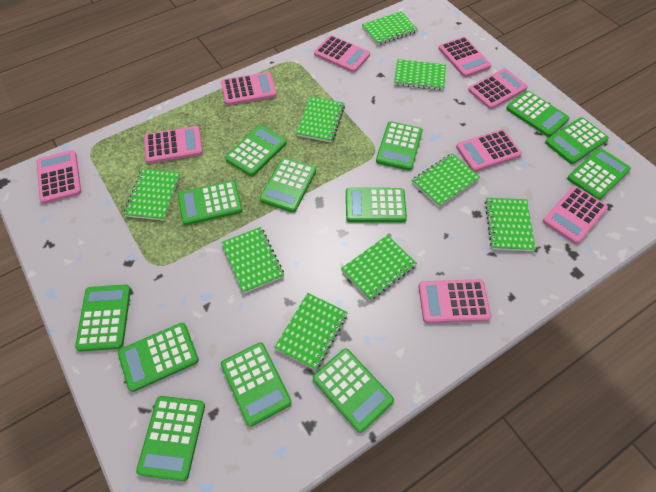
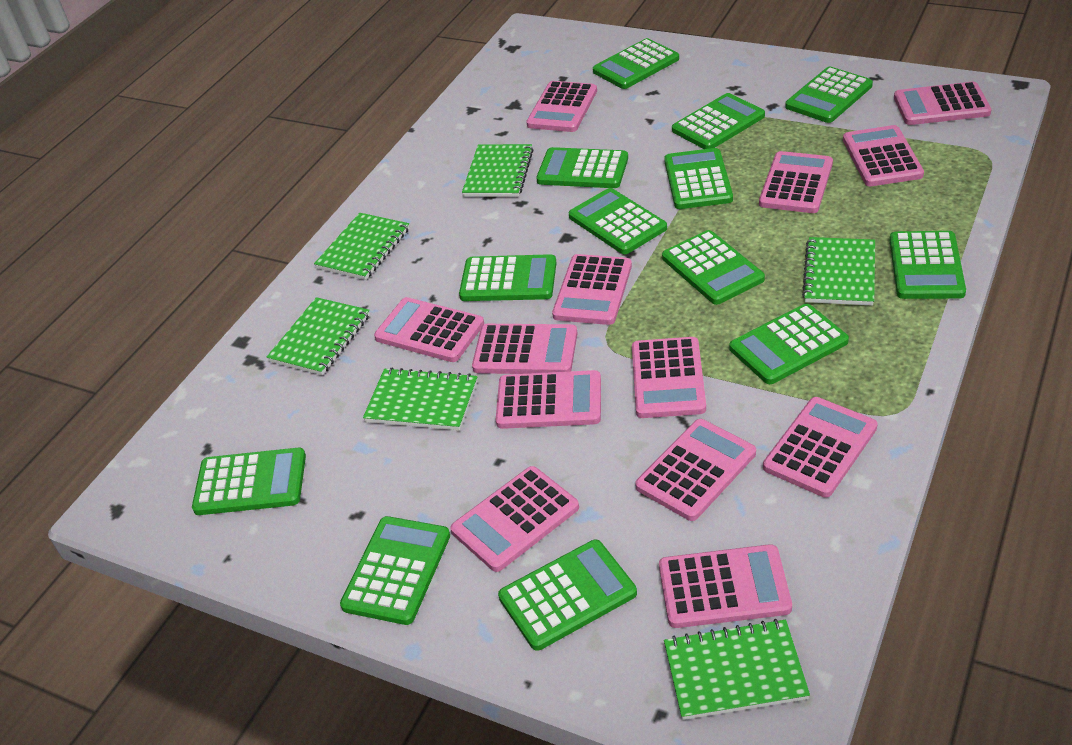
green notebook: 9 -> 6
pink calculator: 9 -> 13

